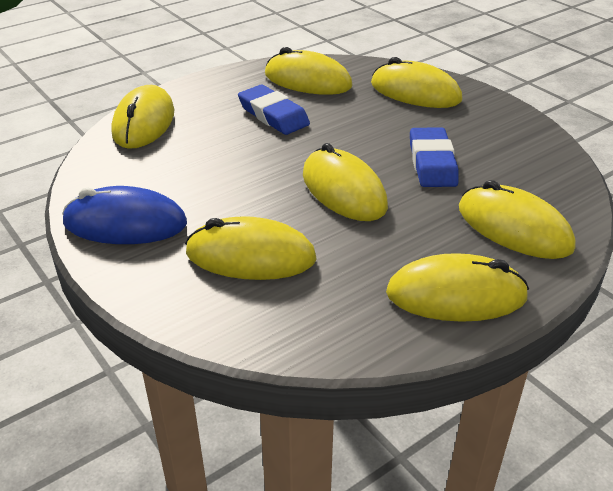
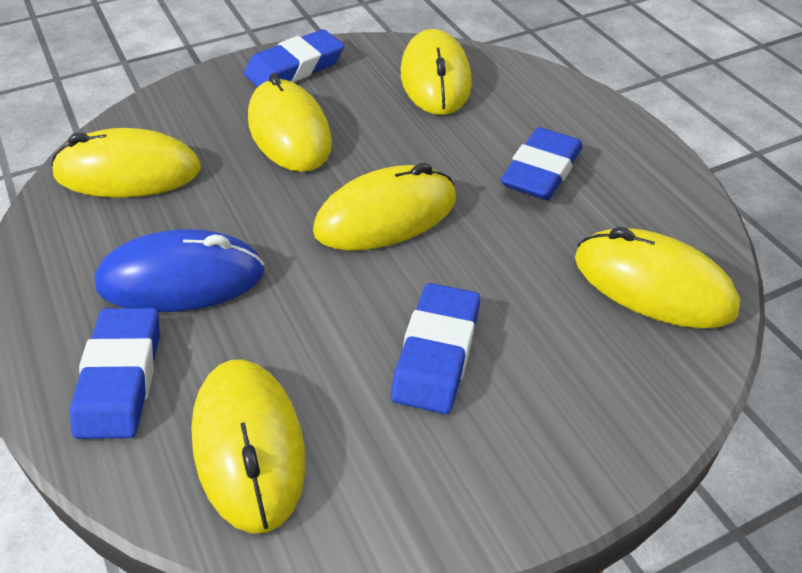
blue eraser: 2 -> 4
yellow mouse: 7 -> 6

